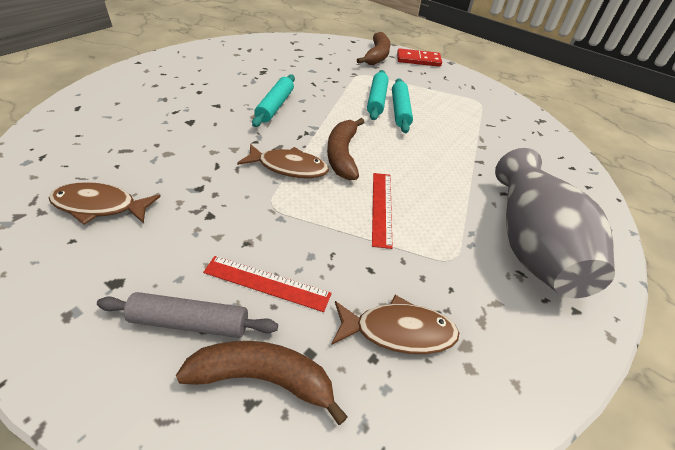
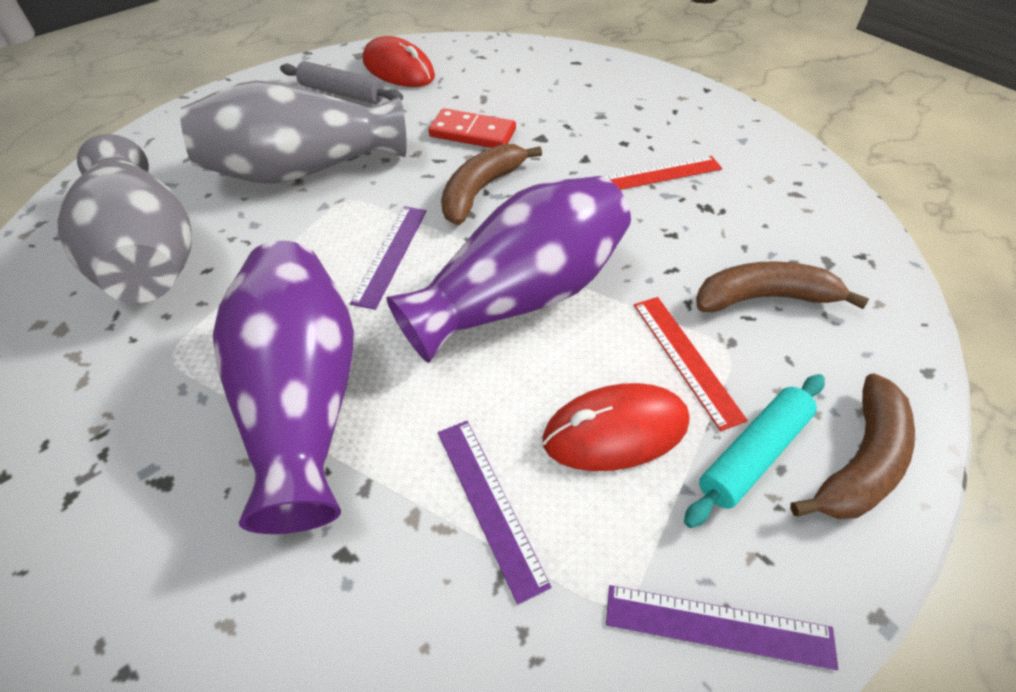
brown fish: 3 -> 0
grey vase: 1 -> 2
purple ruler: 0 -> 3
purple vase: 0 -> 2
red mouse: 0 -> 2
turquoise rolling pin: 3 -> 1

